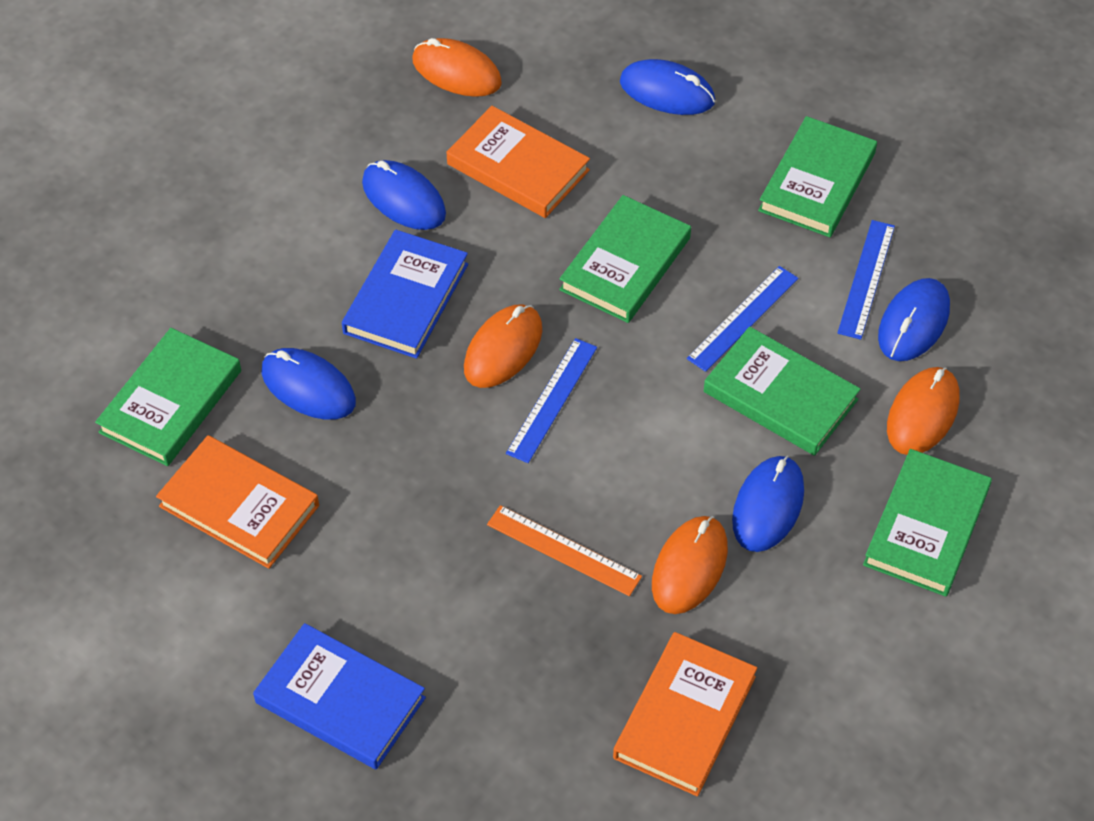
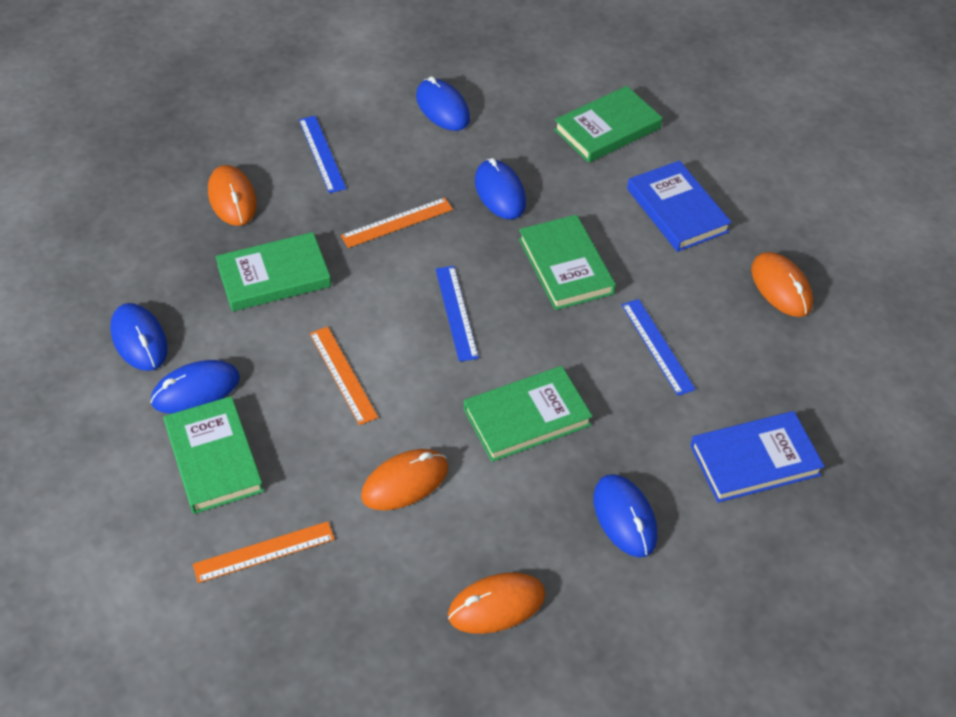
orange book: 3 -> 0
orange ruler: 1 -> 3

